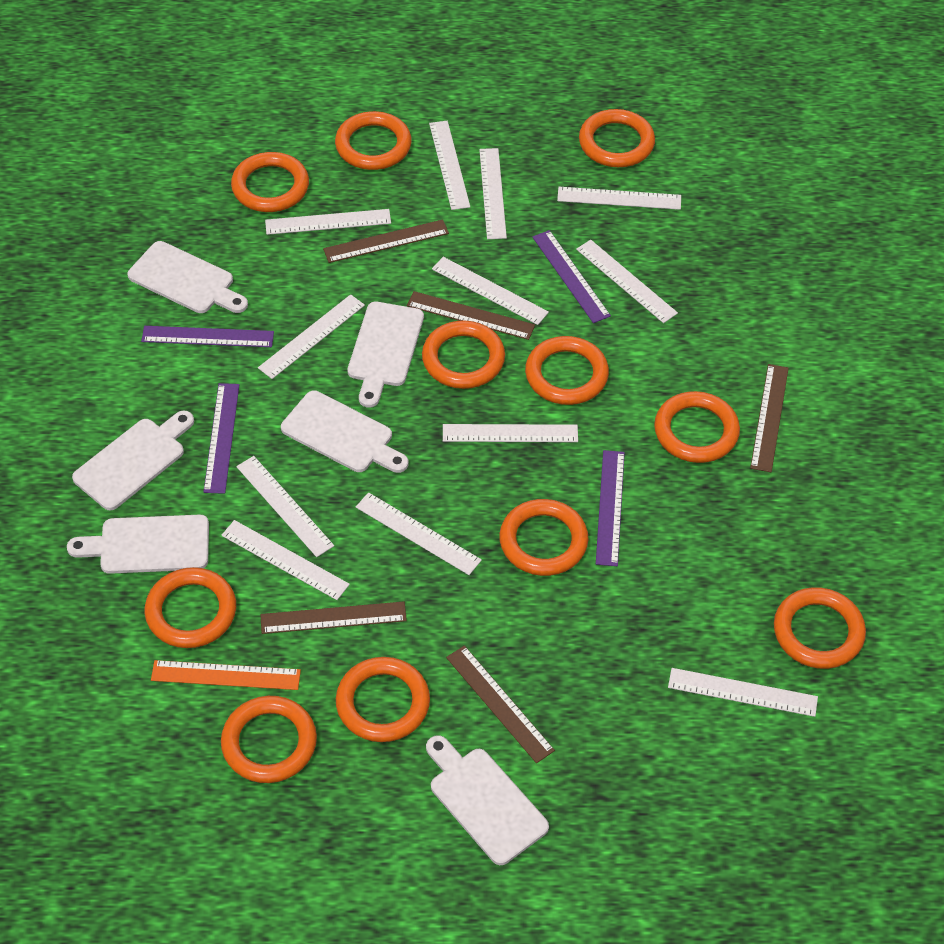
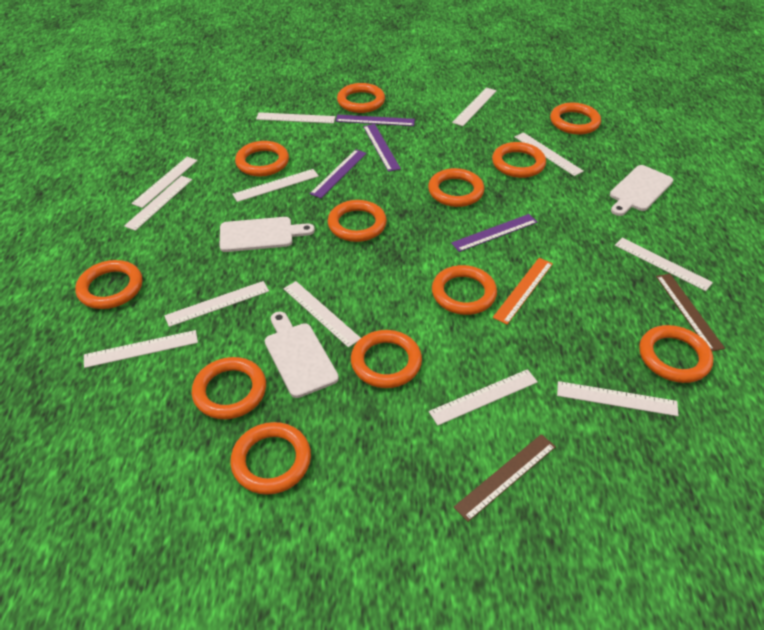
brown ruler: 5 -> 2
orange ring: 11 -> 12
white cutting board: 6 -> 3

